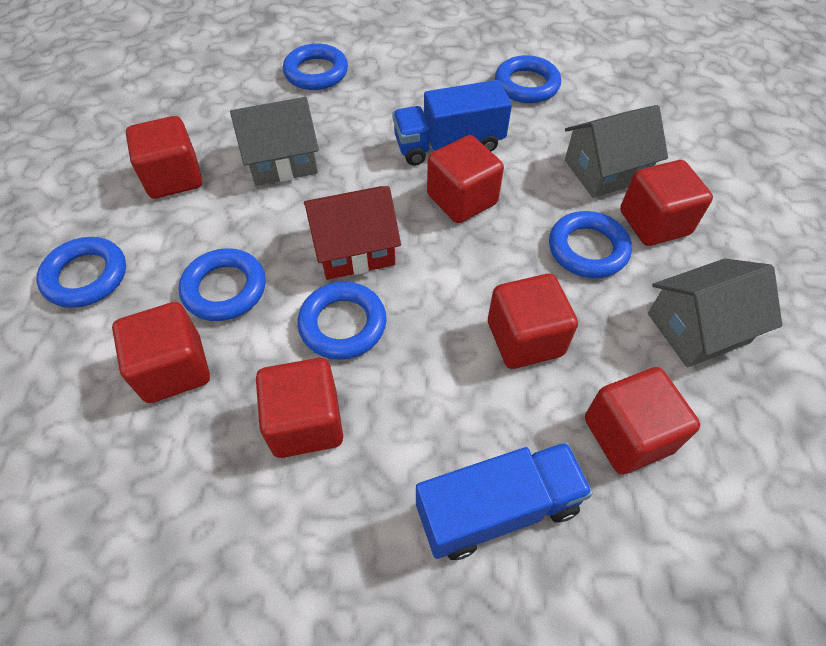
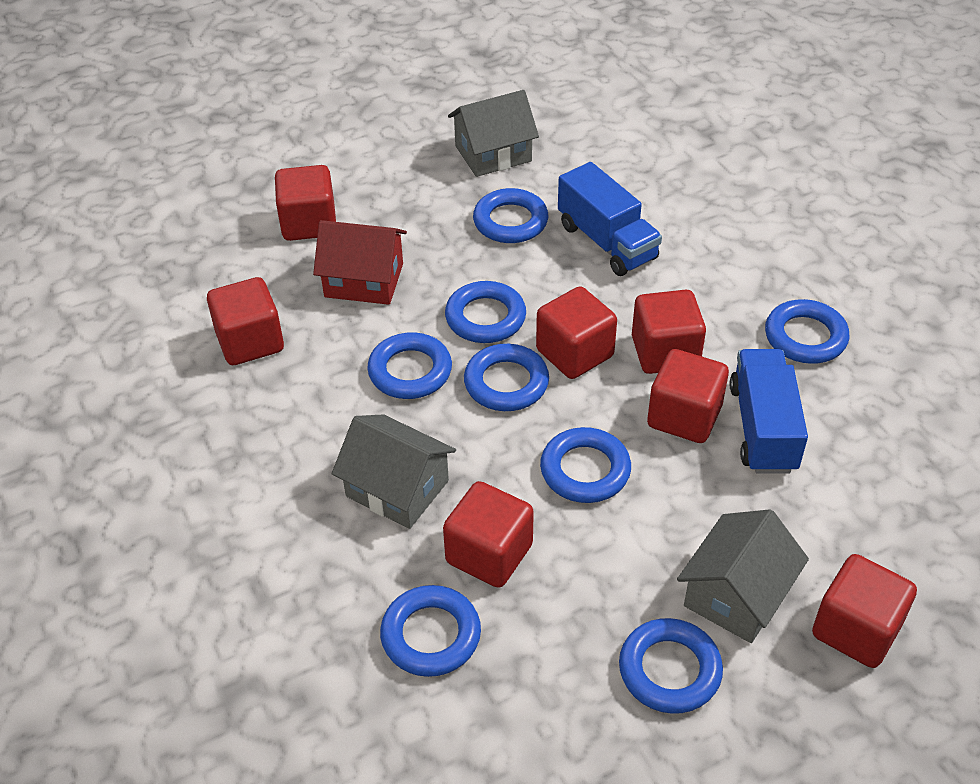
blue ring: 6 -> 8

